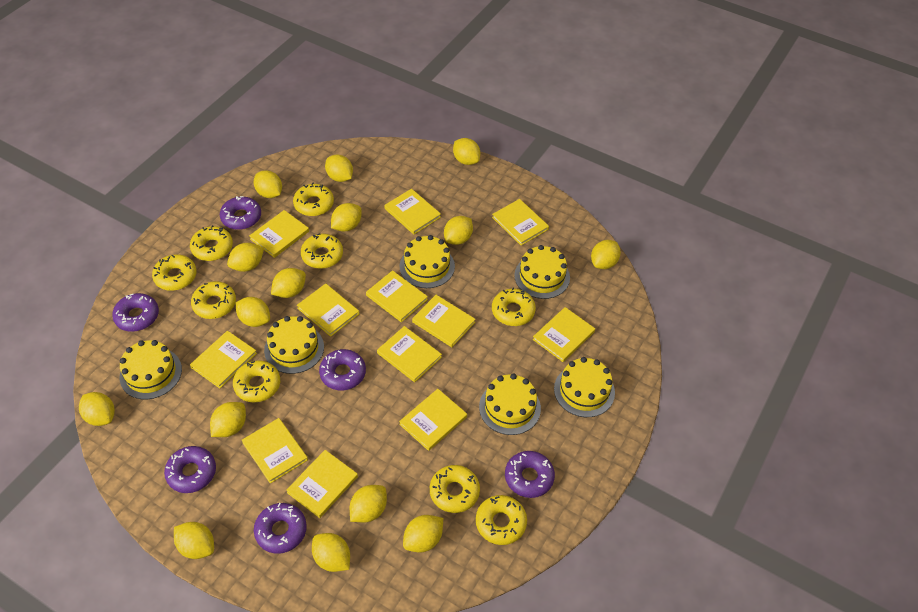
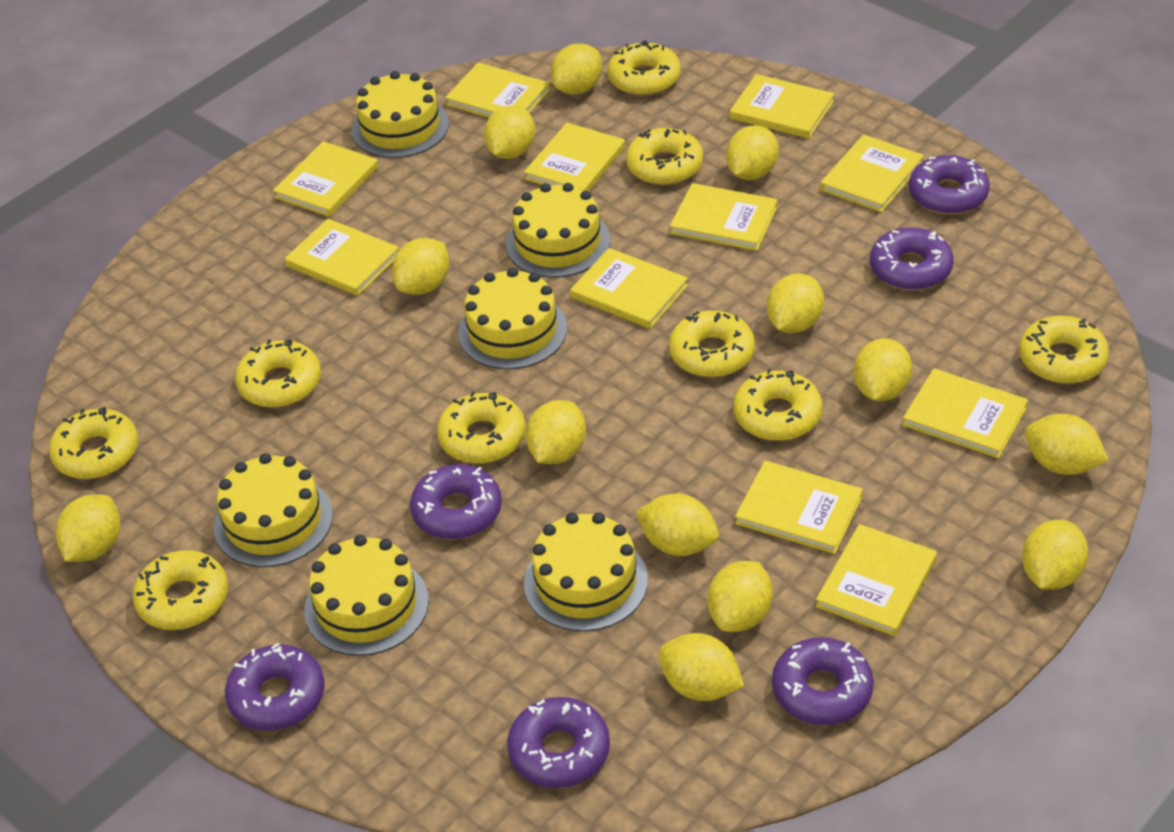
yellow book: 12 -> 11
yellow lemon: 15 -> 13

